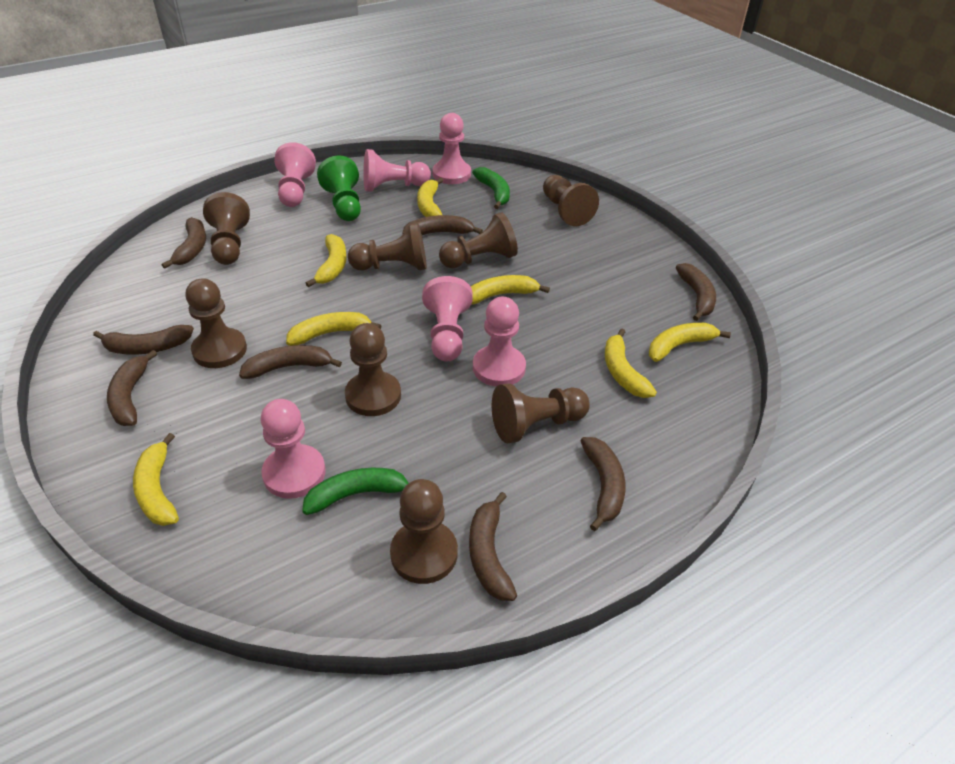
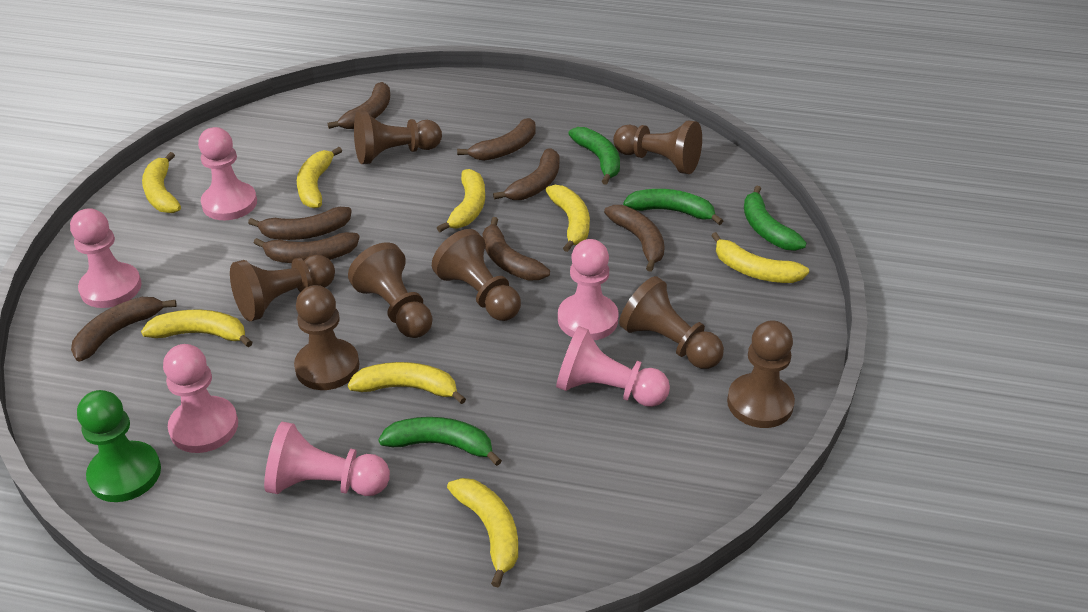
green banana: 2 -> 4
yellow banana: 7 -> 8

